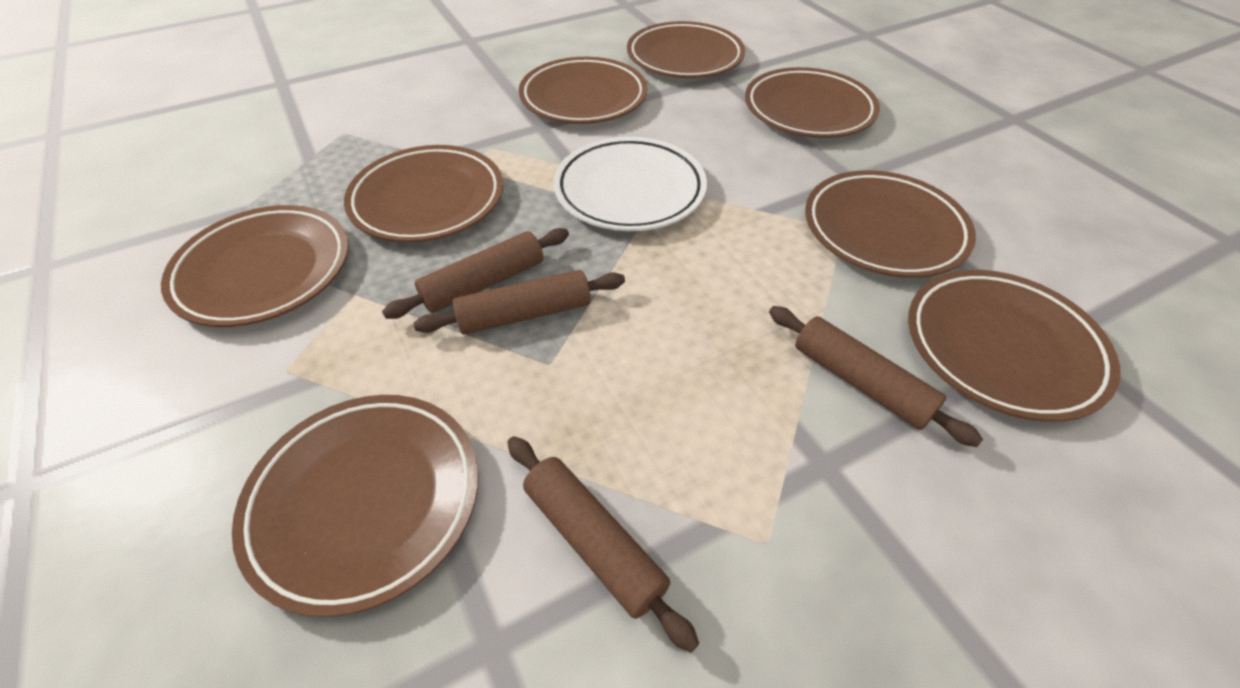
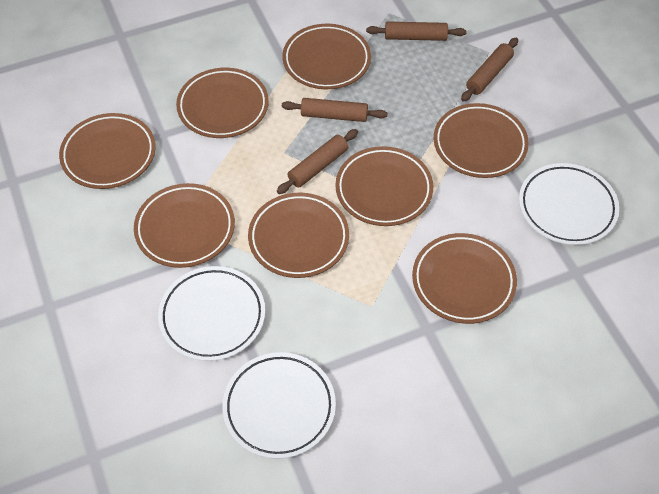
white plate: 1 -> 3

